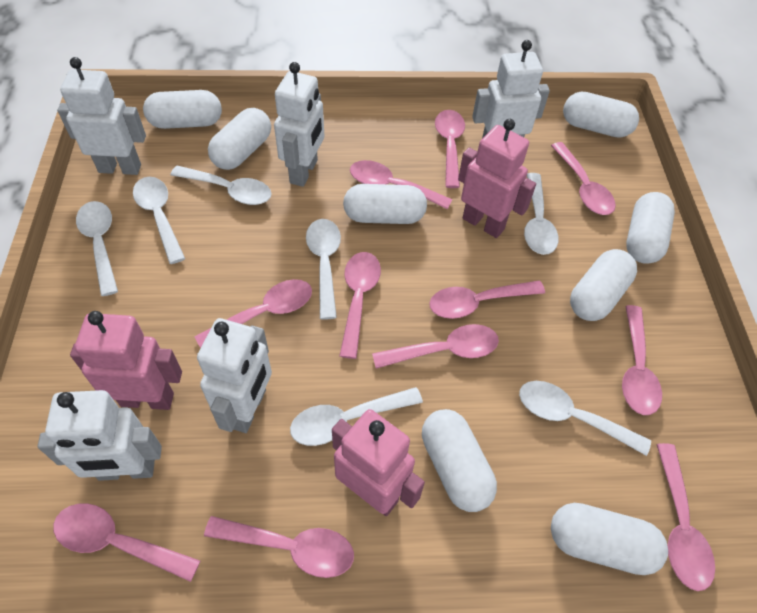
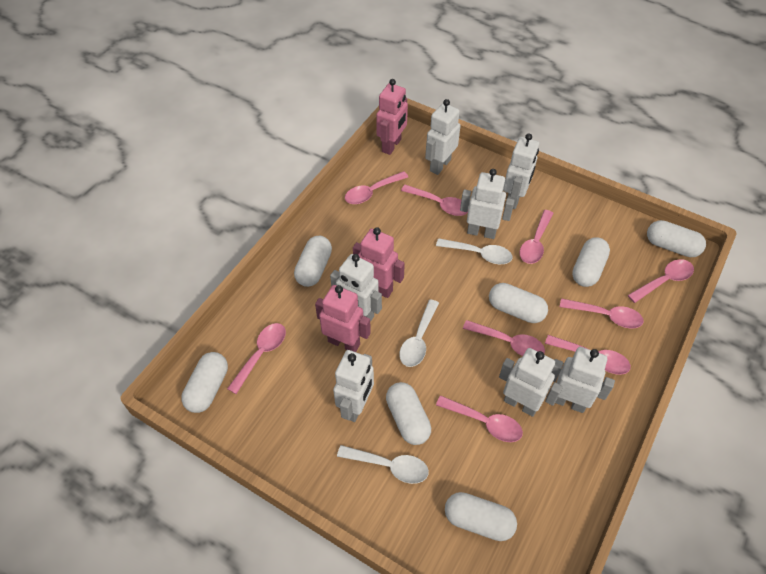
pink spoon: 11 -> 9
white capsule: 8 -> 7
white robot: 5 -> 7
white spoon: 7 -> 3

